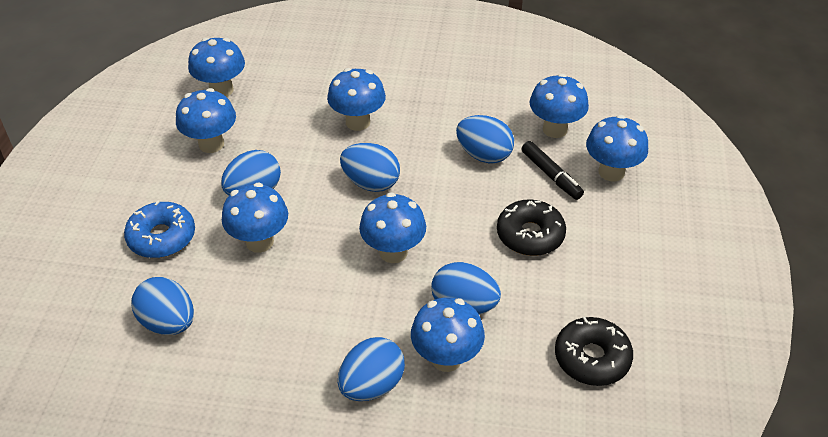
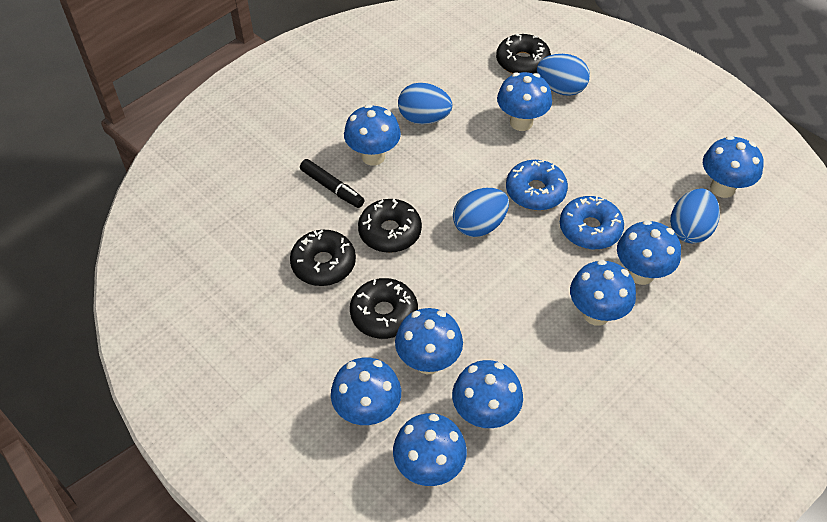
black donut: 2 -> 4
blue donut: 1 -> 2
blue egg: 6 -> 4
blue mushroom: 8 -> 9

